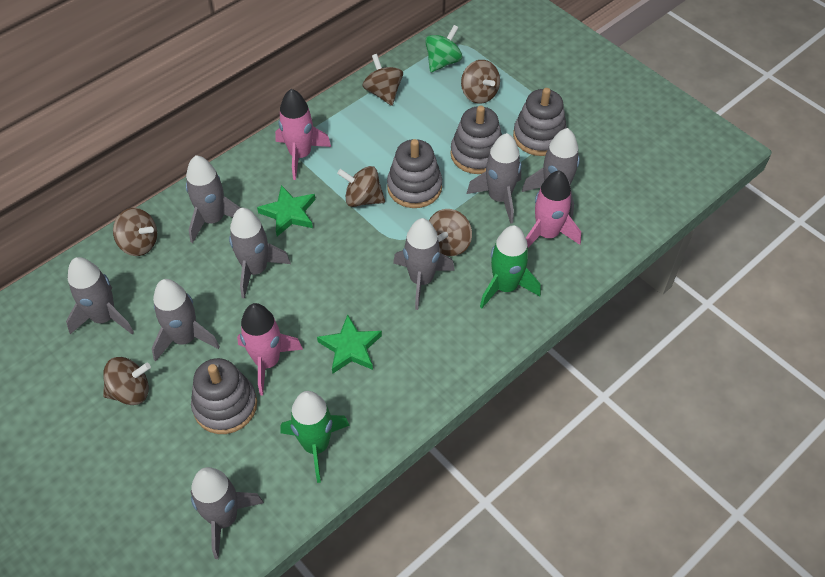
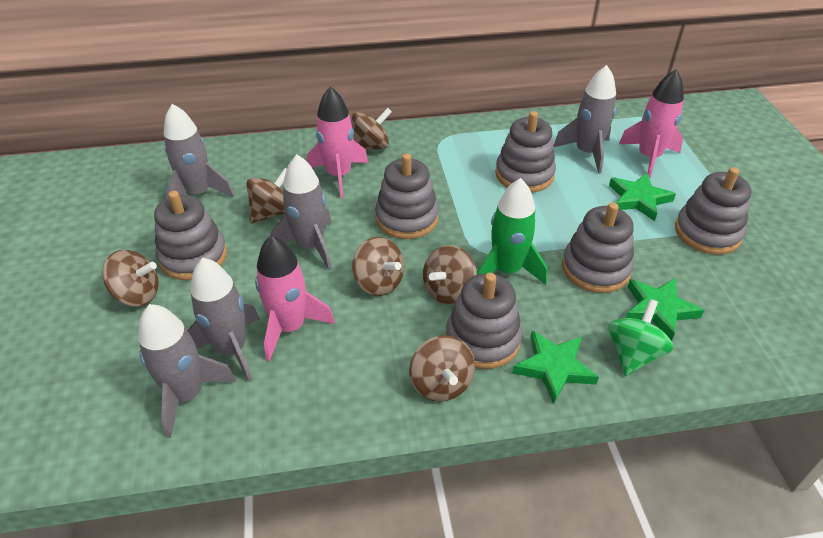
green rocket: 2 -> 1
green star: 2 -> 3
grey rocket: 8 -> 5
grey stacking toy: 4 -> 6

